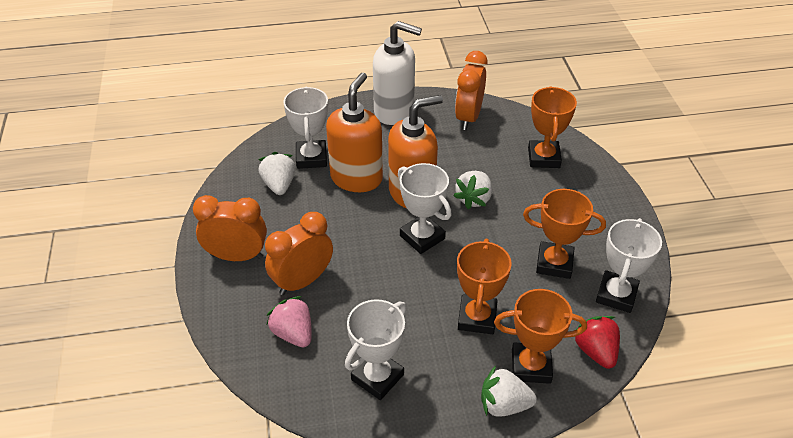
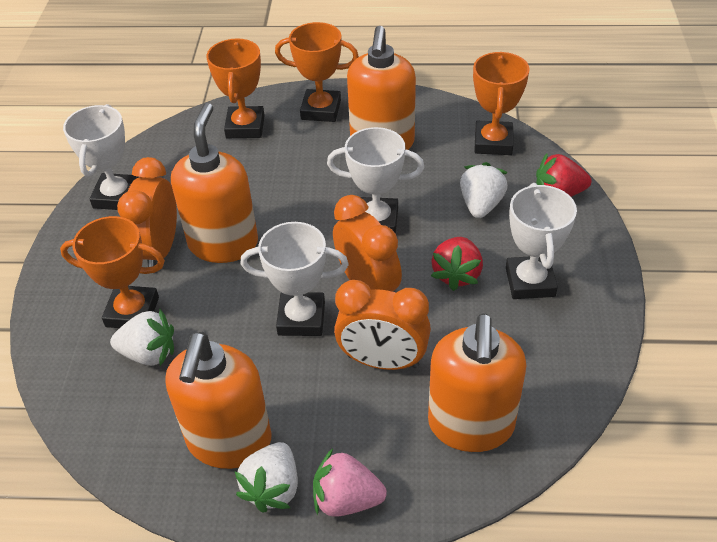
orange soap dispenser: 2 -> 4
red strawberry: 1 -> 2
white soap dispenser: 1 -> 0

